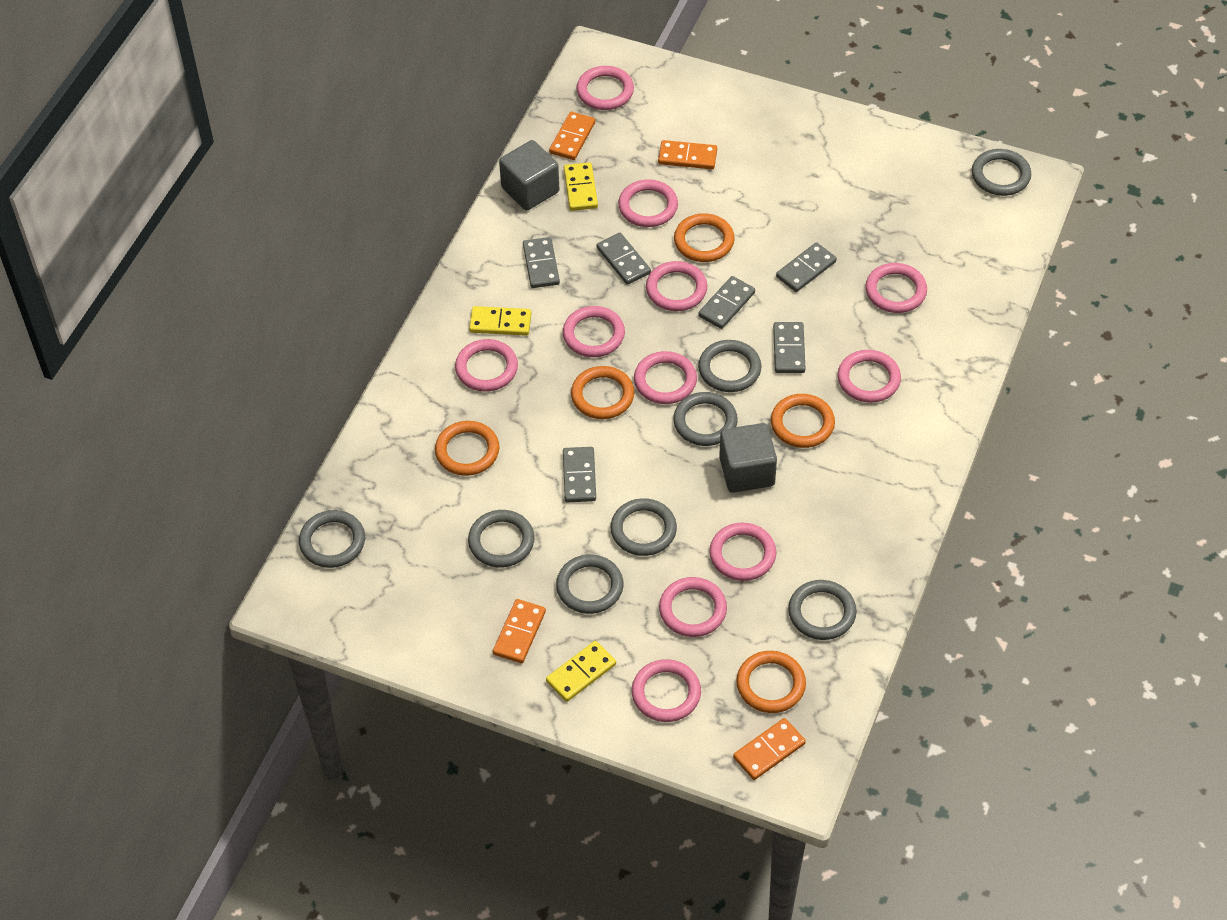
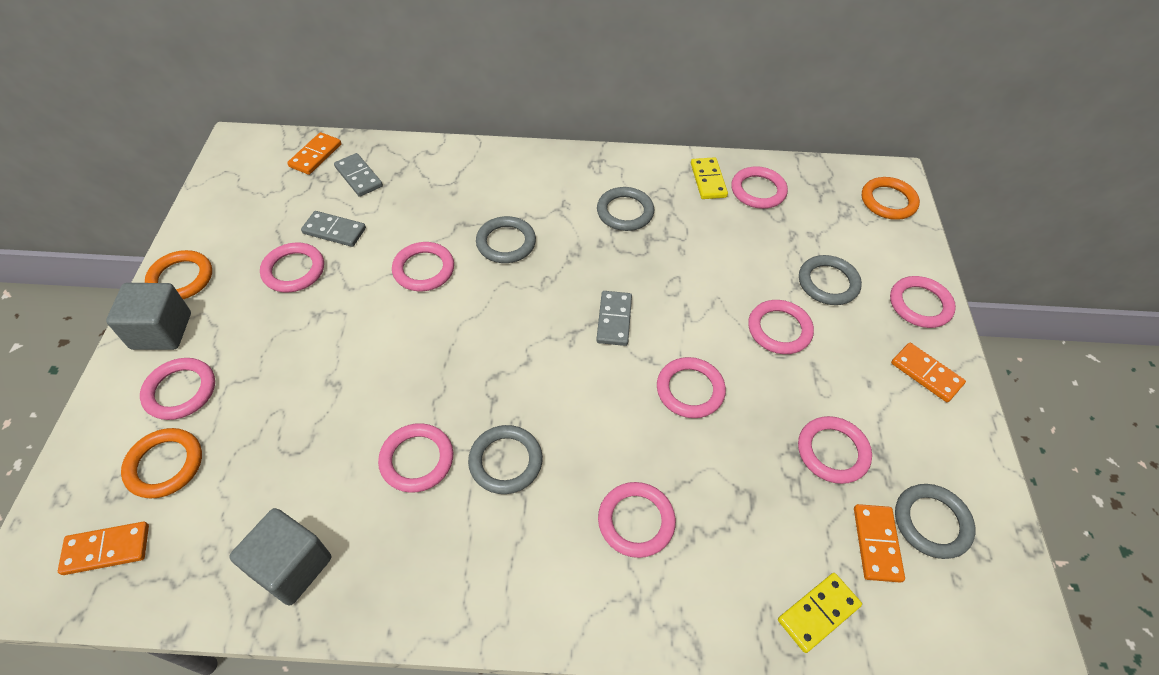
grey domino: 6 -> 3
grey ring: 8 -> 5
orange ring: 5 -> 3
pink ring: 11 -> 10
yellow domino: 3 -> 2

